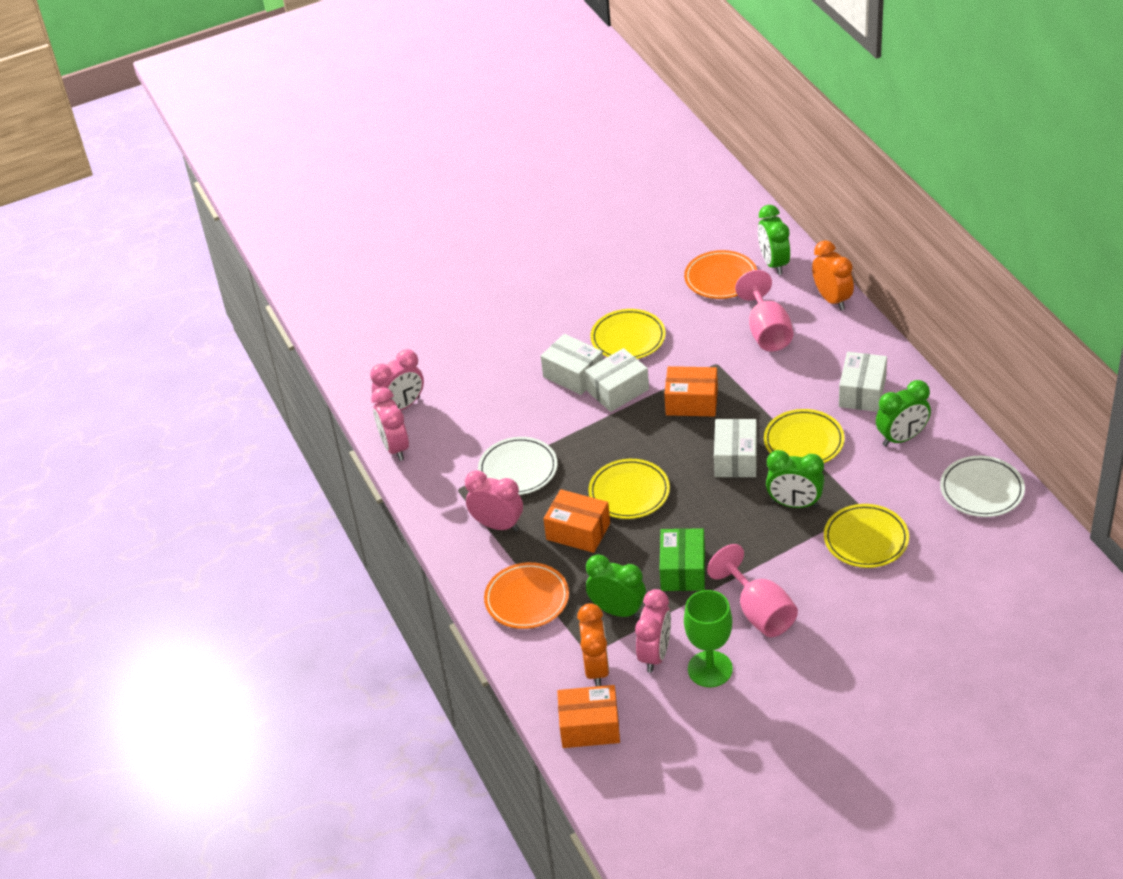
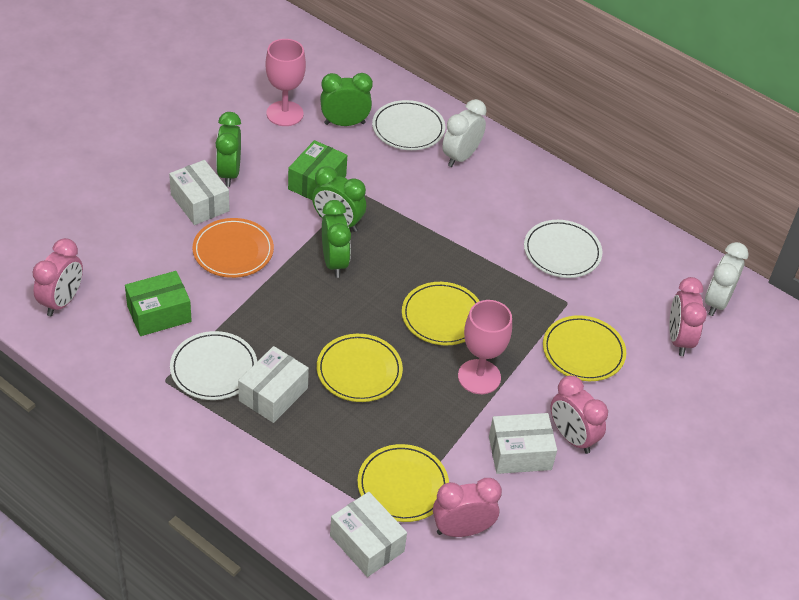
green box: 1 -> 2
green goblet: 1 -> 0
orange box: 3 -> 0
orange clock: 2 -> 0
orange plate: 2 -> 1
white clock: 0 -> 2
white plate: 2 -> 3

